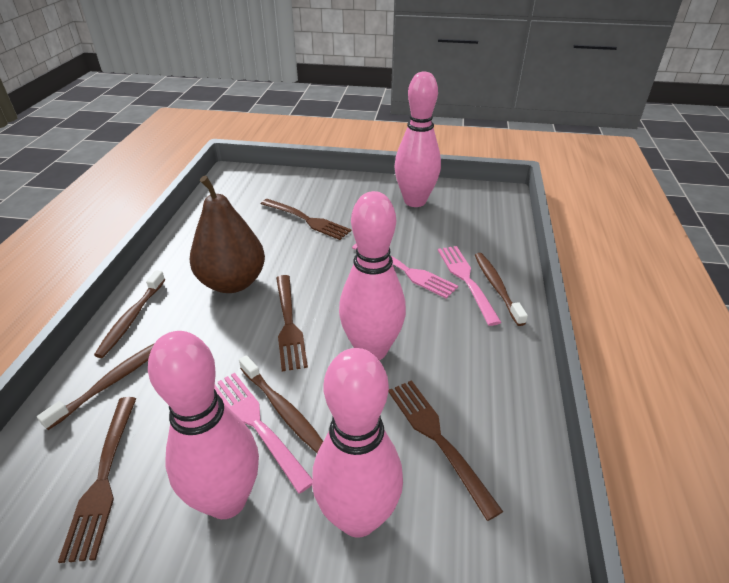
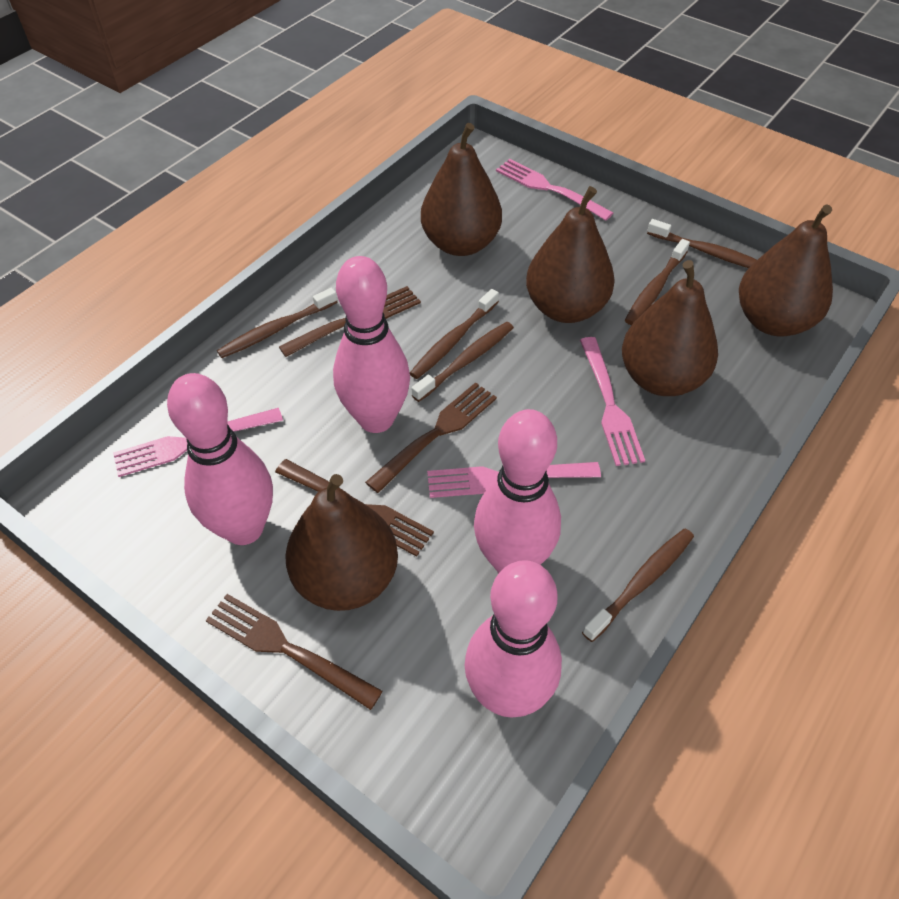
brown pear: 1 -> 5
brown toothbrush: 4 -> 6
pink fork: 3 -> 4

